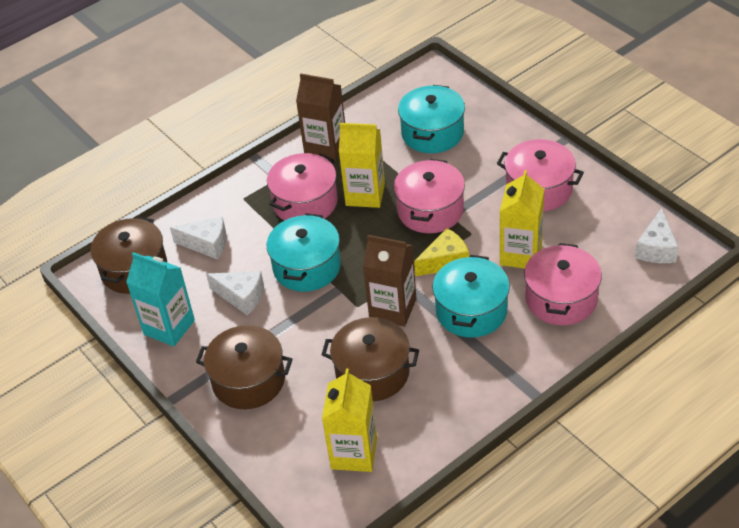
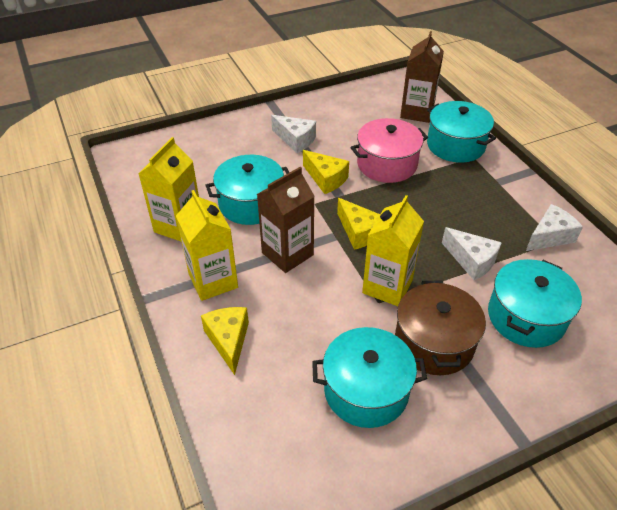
brown pot: 3 -> 1
pink pot: 4 -> 1
turquoise carton: 1 -> 0
turquoise pot: 3 -> 4
yellow cheese: 1 -> 3

